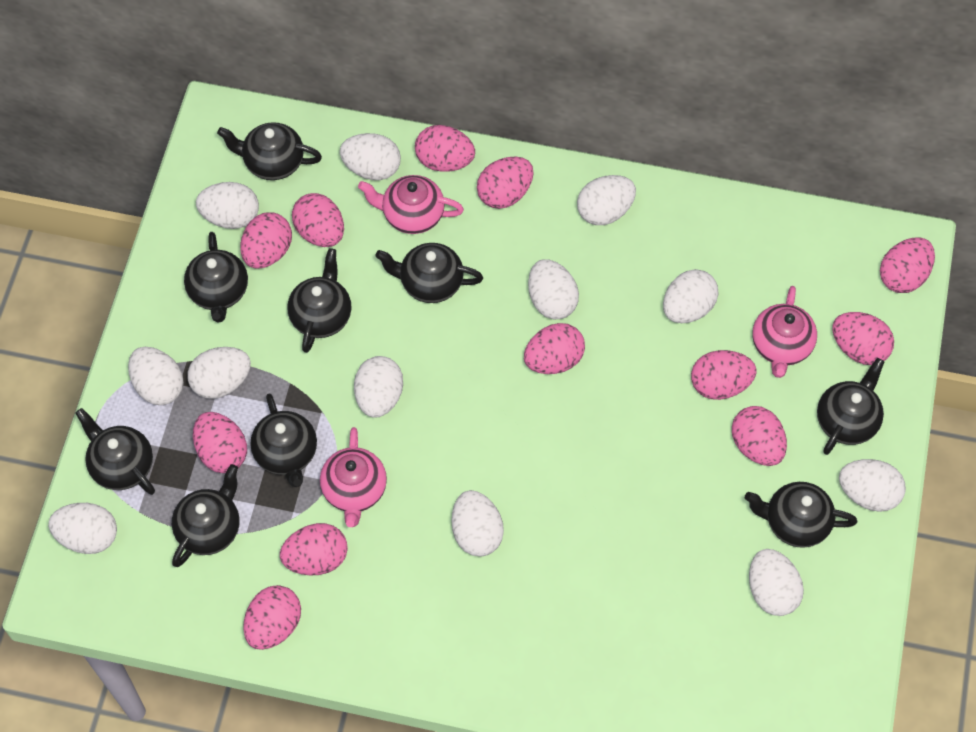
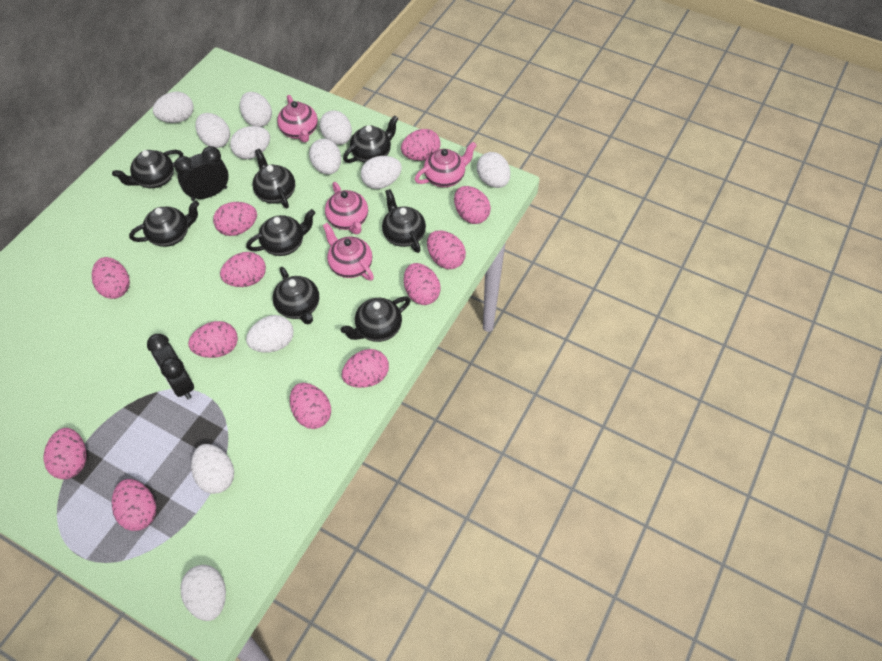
black clock: 0 -> 2
black teapot: 9 -> 8
pink teapot: 3 -> 4
white egg: 12 -> 11

